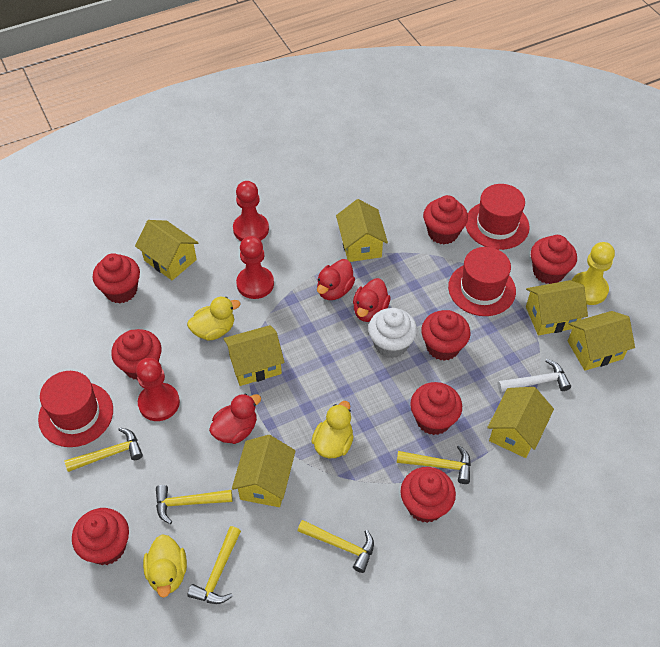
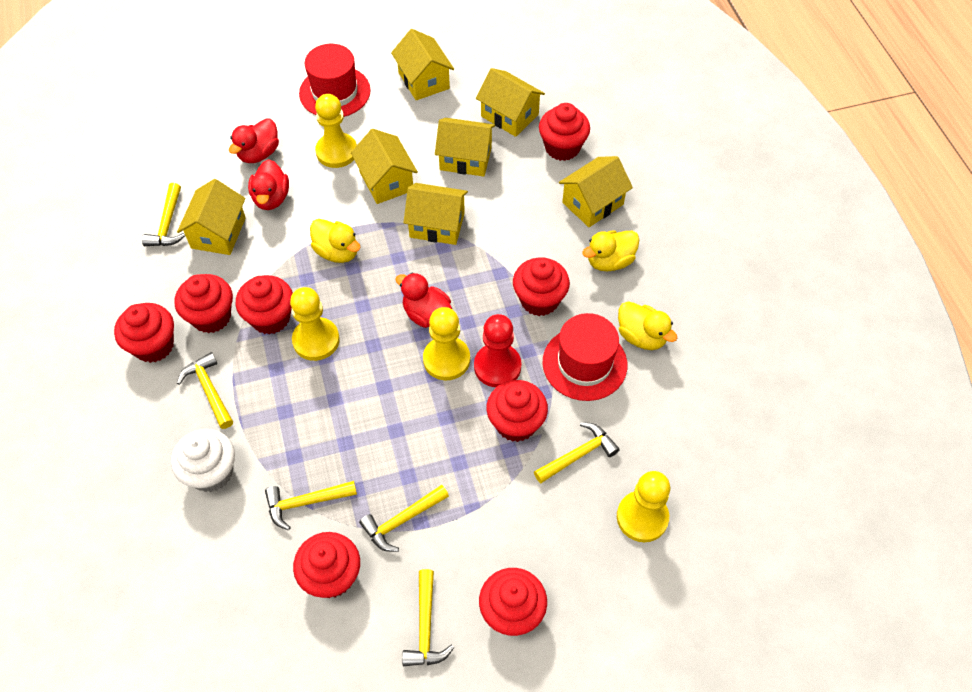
red hat: 3 -> 2
red pawn: 3 -> 1
white hammer: 1 -> 0
yellow hammer: 5 -> 6
yellow pawn: 1 -> 4

